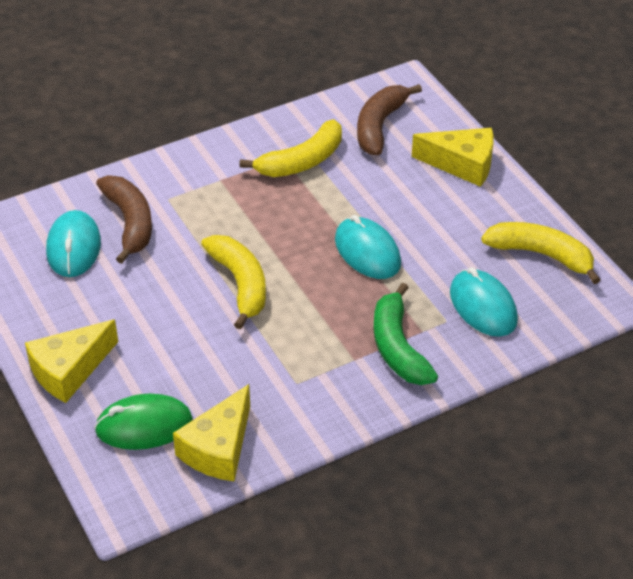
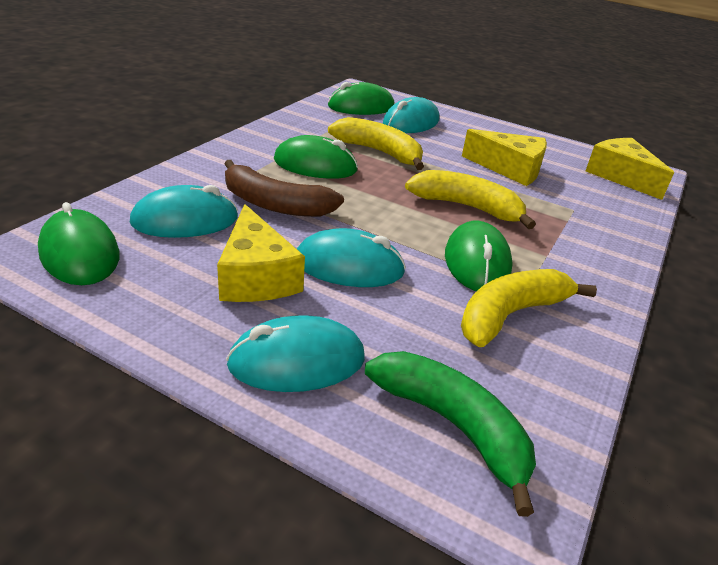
brown banana: 2 -> 1
green mouse: 1 -> 4
turquoise mouse: 3 -> 4

